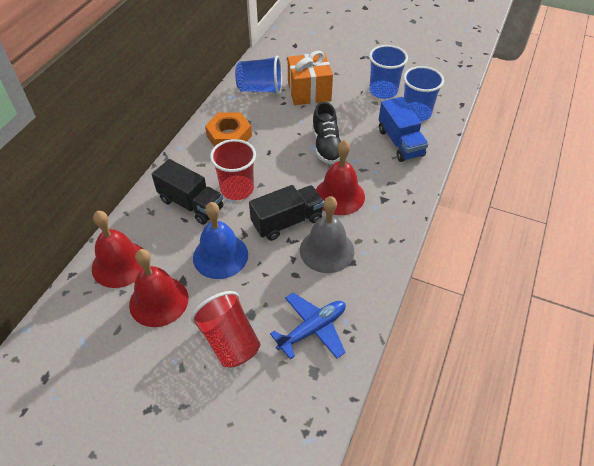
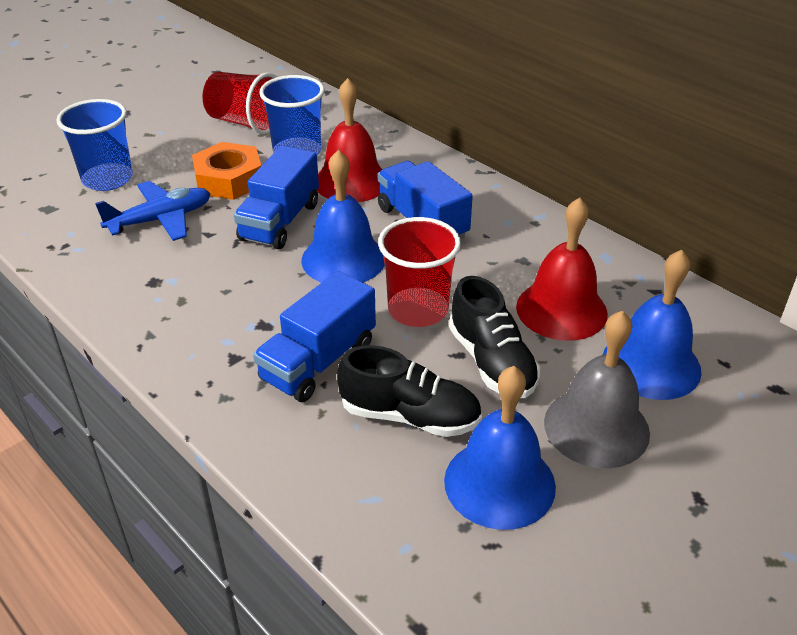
black shoe: 1 -> 2
black truck: 2 -> 0
blue bell: 1 -> 3
blue cup: 3 -> 2
blue truck: 1 -> 3
orange gift: 1 -> 0
red bell: 3 -> 2

